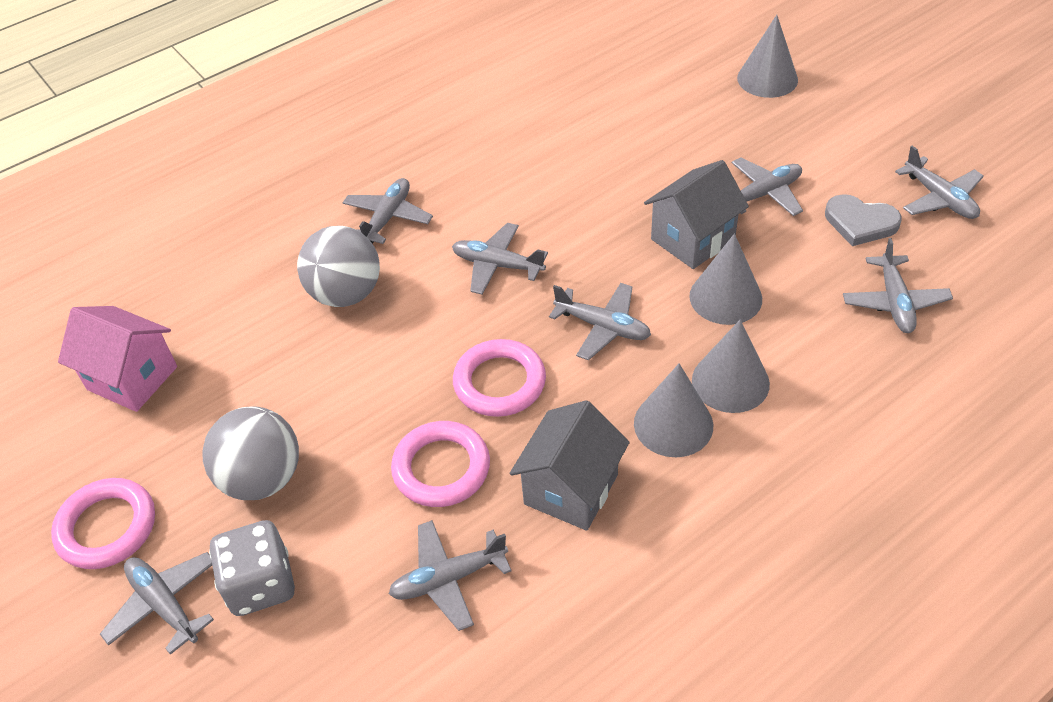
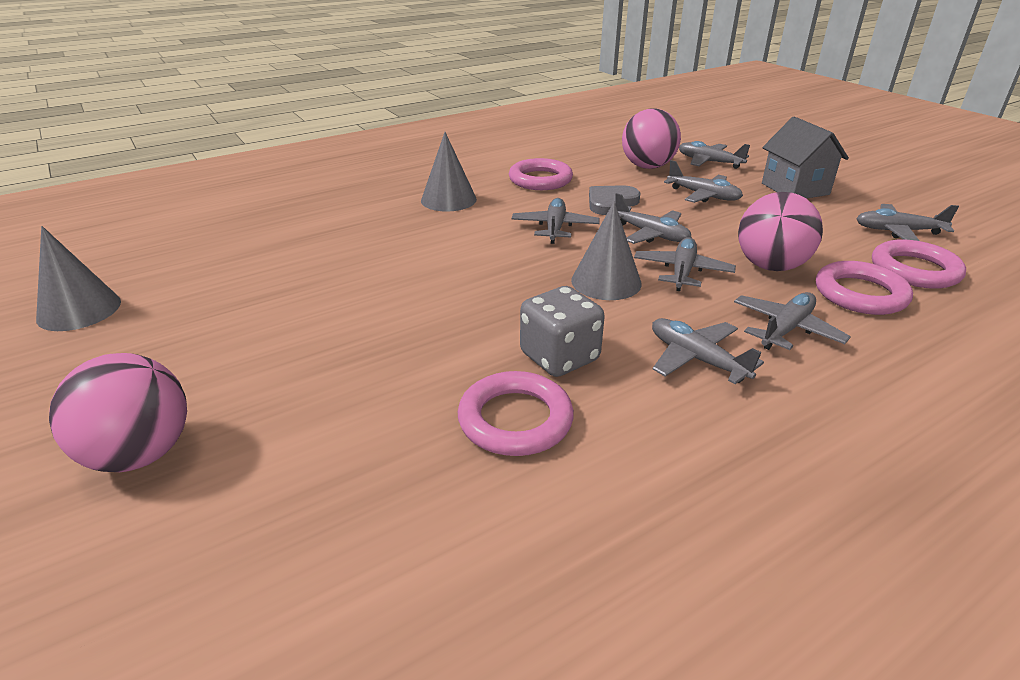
grey ball: 2 -> 0
grey cone: 4 -> 3
grey house: 2 -> 1
pink ball: 0 -> 3
pink house: 1 -> 0
pink ring: 3 -> 4

